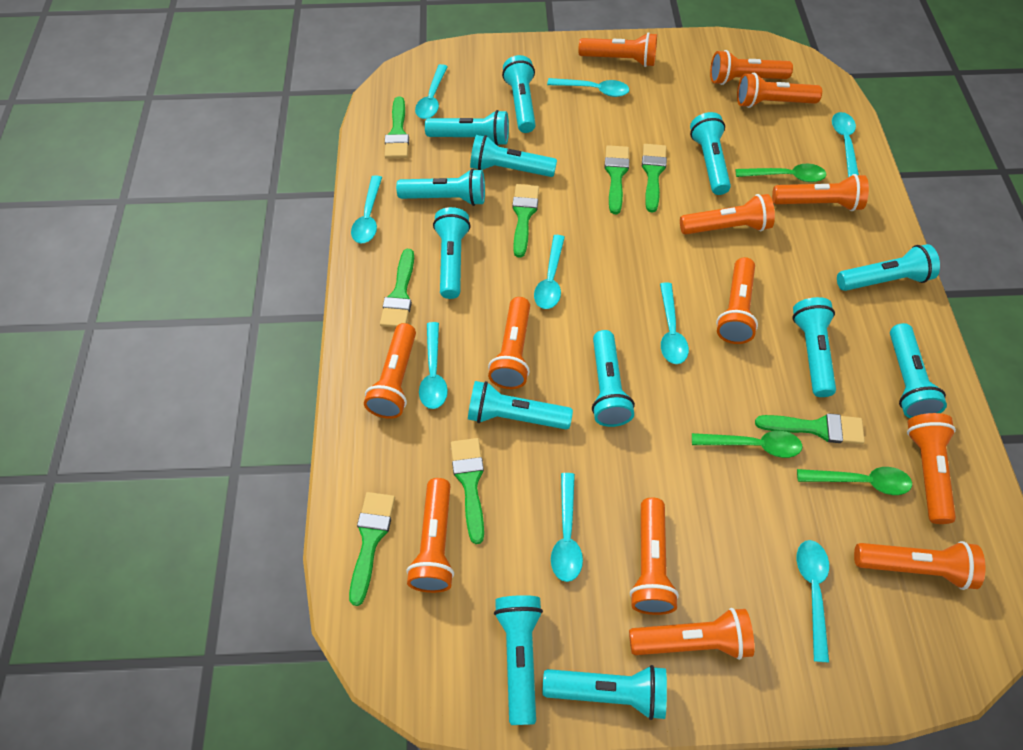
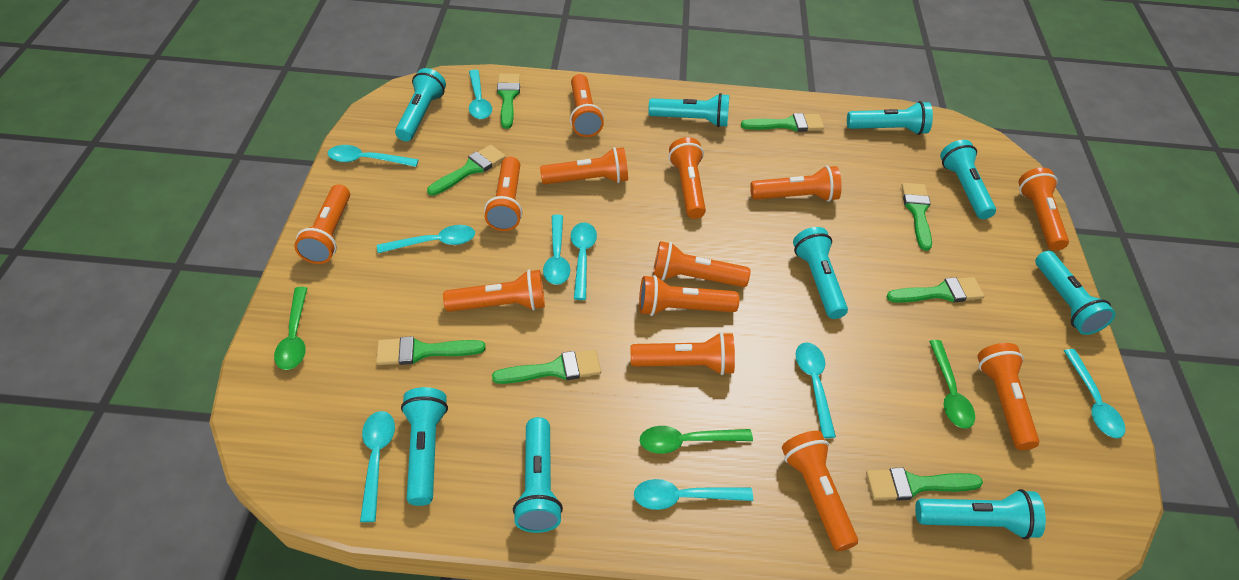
turquoise flashlight: 13 -> 9

